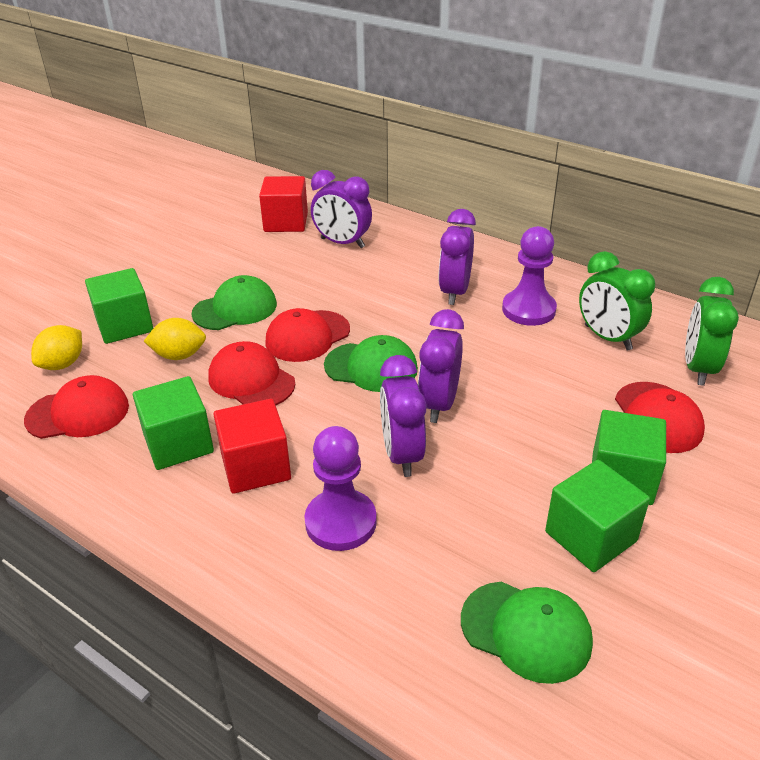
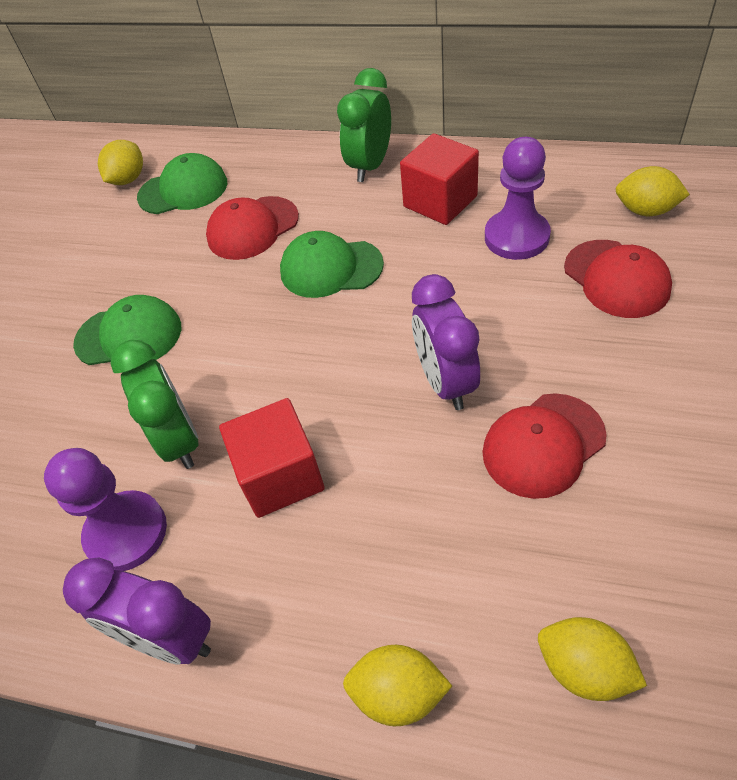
green cube: 4 -> 0
purple clock: 4 -> 2
red cap: 4 -> 3
yellow lemon: 2 -> 4

